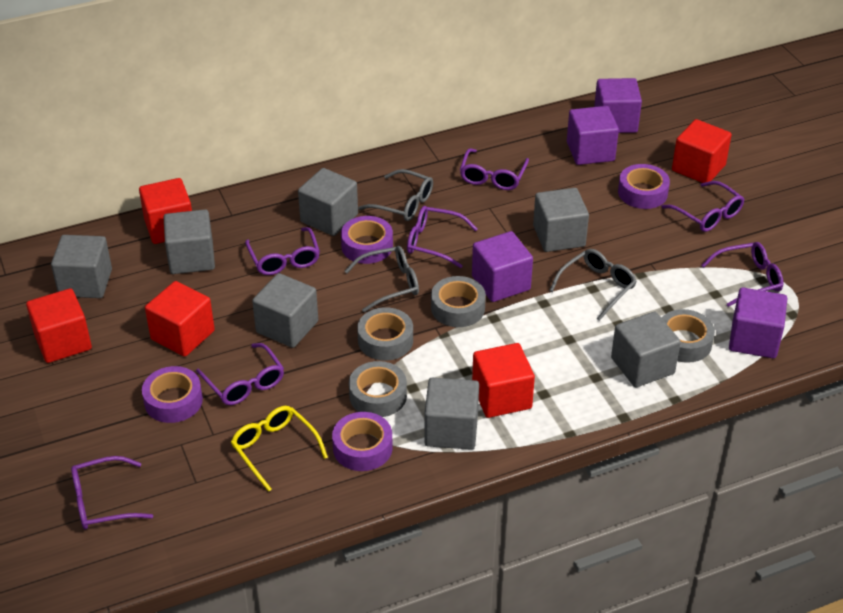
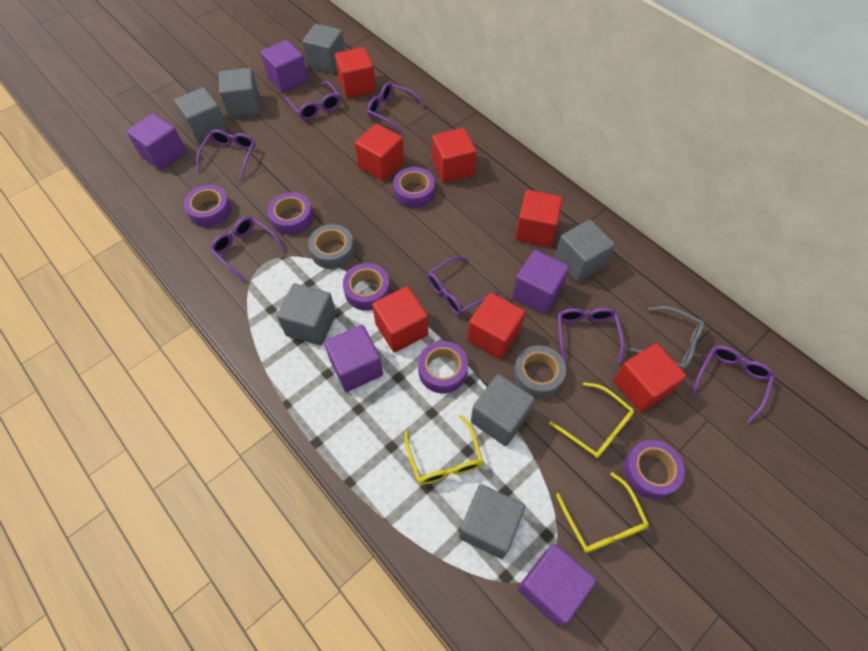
grey glasses: 3 -> 1
grey tape: 4 -> 2
purple cube: 4 -> 5
purple tape: 4 -> 6
red cube: 5 -> 7
yellow glasses: 1 -> 3

